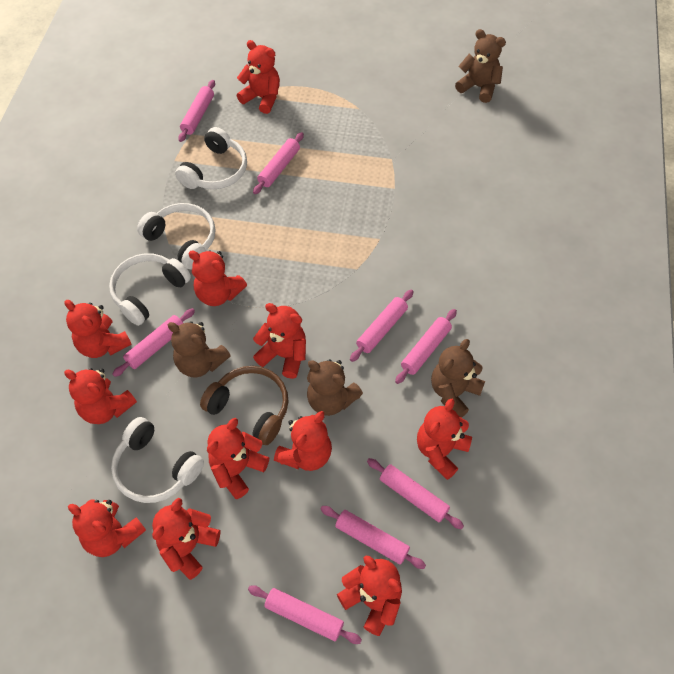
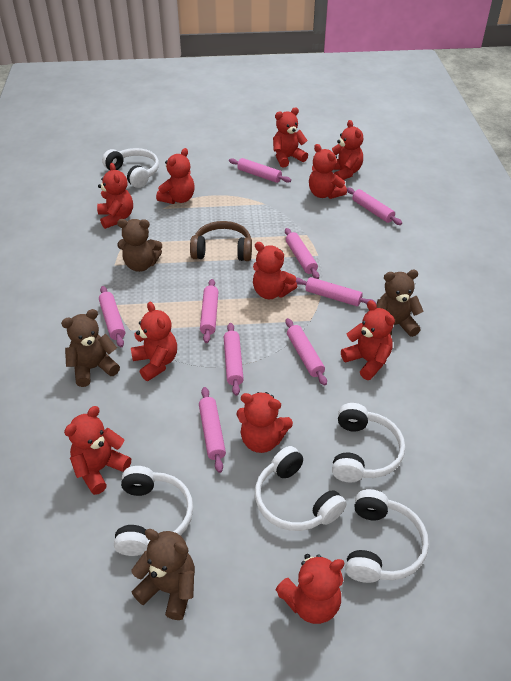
pink rolling pin: 8 -> 9
white headphones: 4 -> 5

